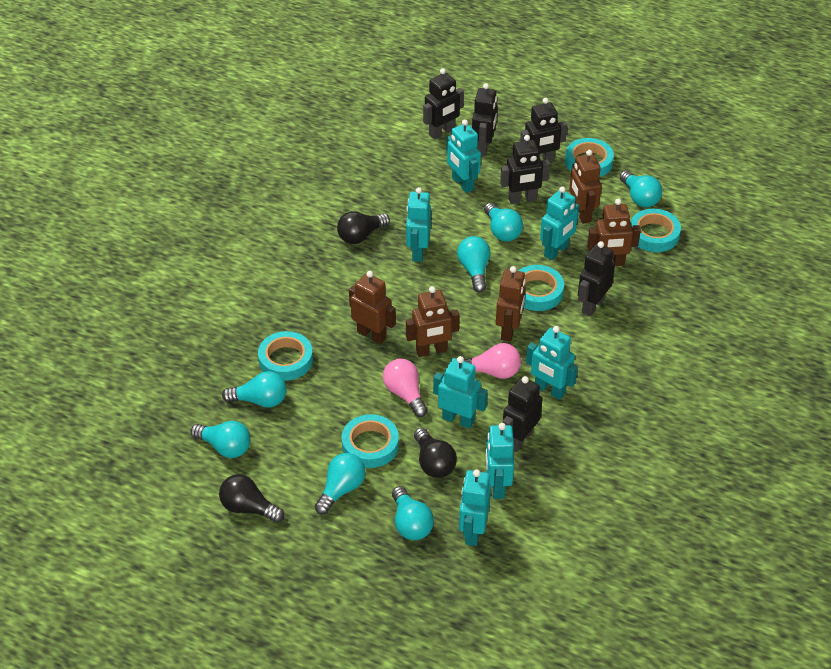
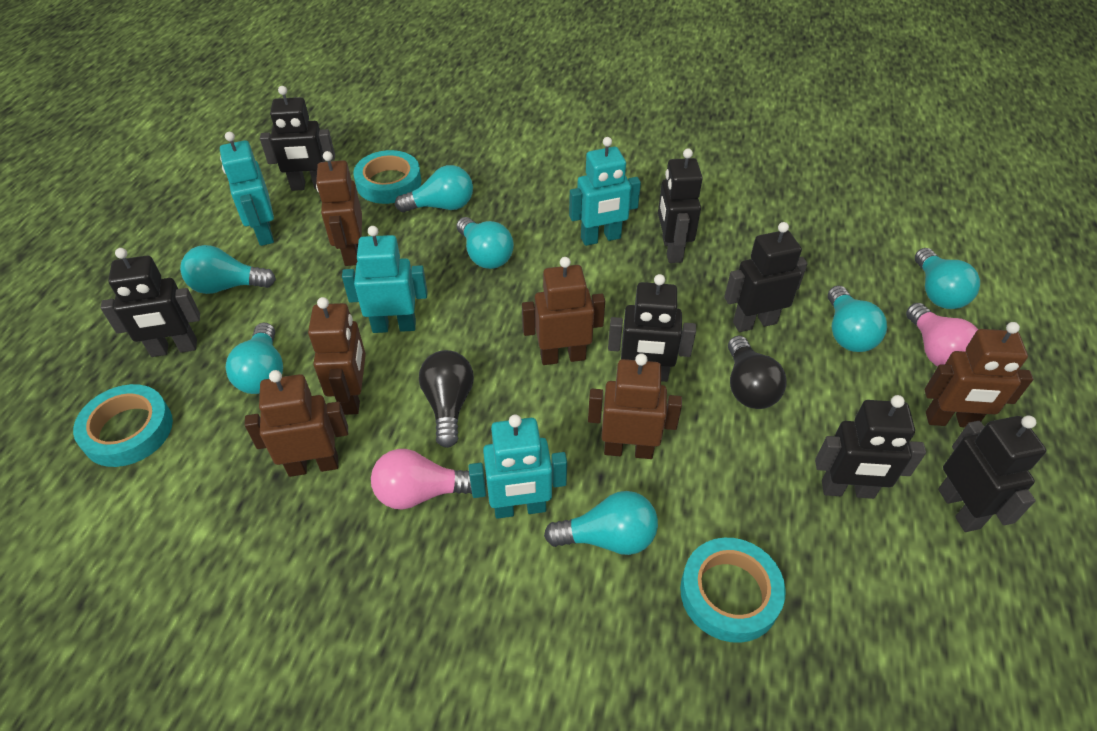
black light bulb: 3 -> 2
black robot: 6 -> 7
brown robot: 5 -> 6
turquoise robot: 7 -> 4
turquoise tape: 5 -> 3

